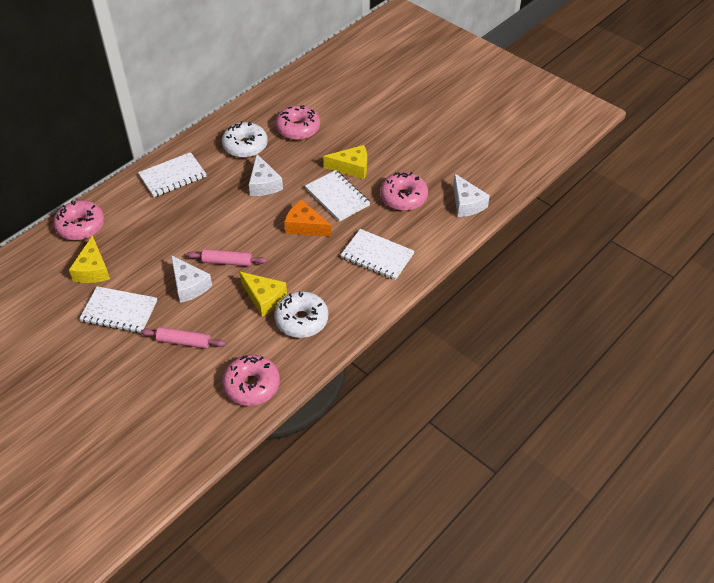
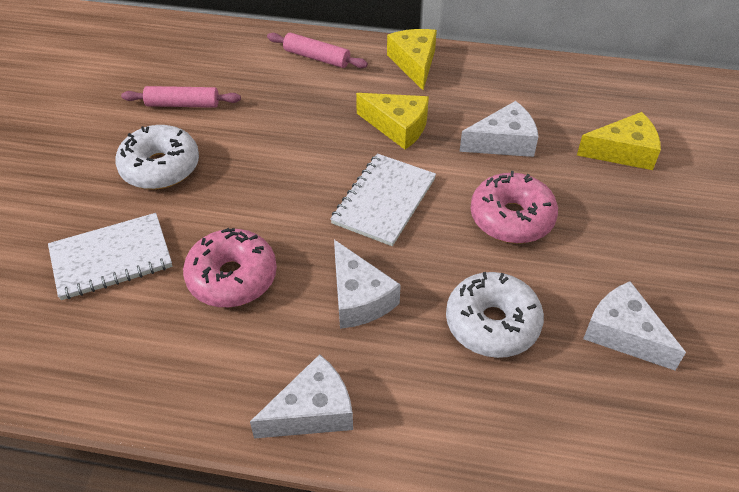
orange cheese: 1 -> 0
pink donut: 4 -> 2
white cheese: 3 -> 4
white notebook: 4 -> 2

